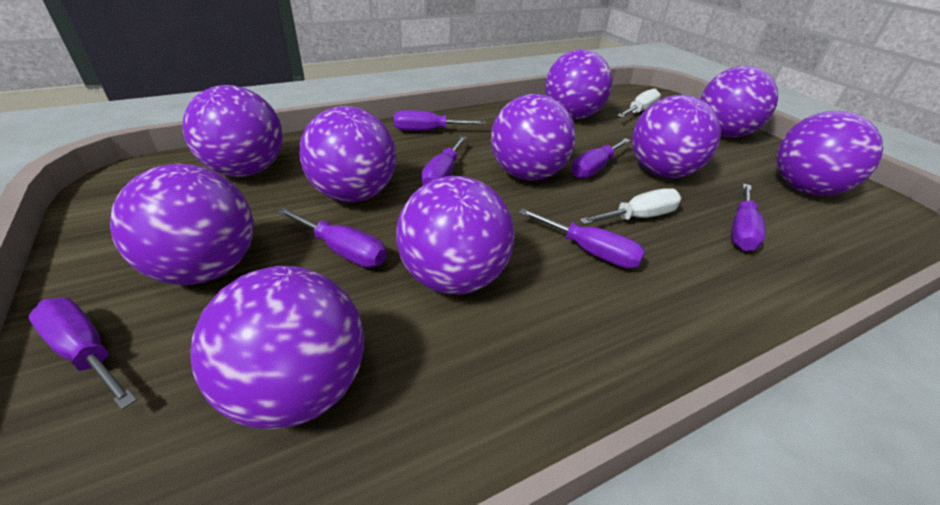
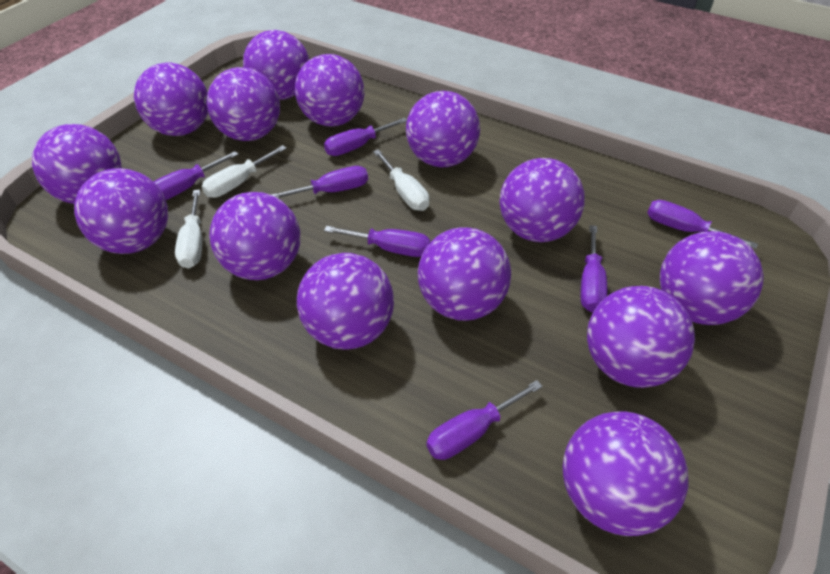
purple ball: 10 -> 14
white screwdriver: 2 -> 3

